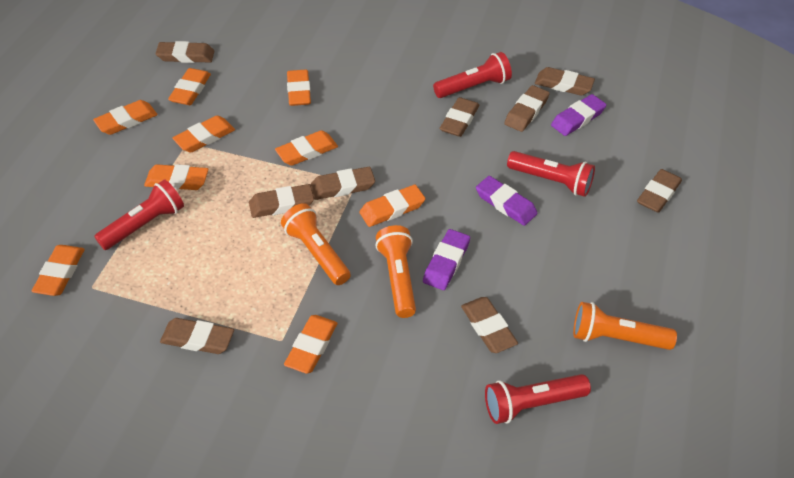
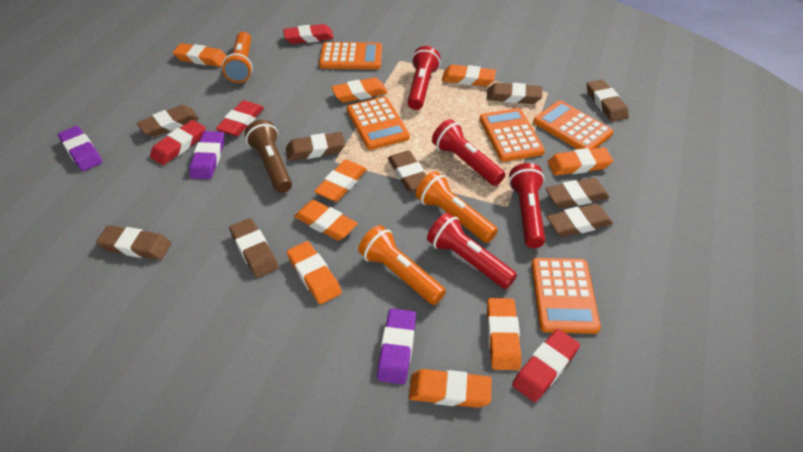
brown flashlight: 0 -> 1
orange calculator: 0 -> 5
red eraser: 0 -> 4

